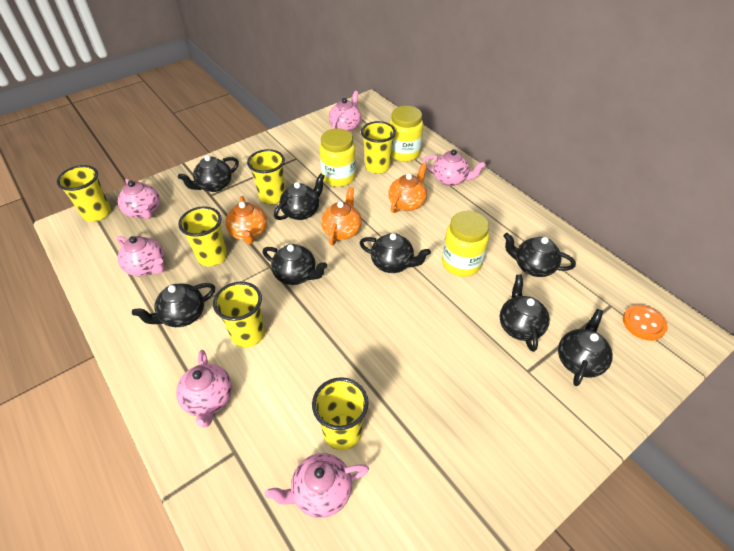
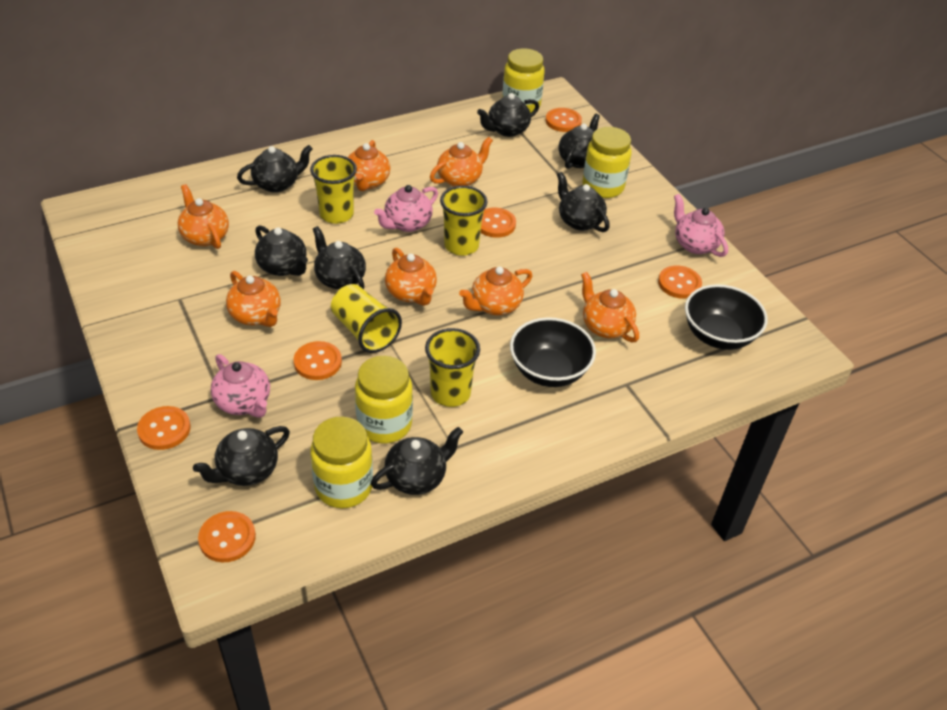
black bowl: 0 -> 2
orange button: 1 -> 6
orange teapot: 3 -> 7
pink teapot: 6 -> 3
yellow cup: 6 -> 4
yellow jar: 3 -> 4

